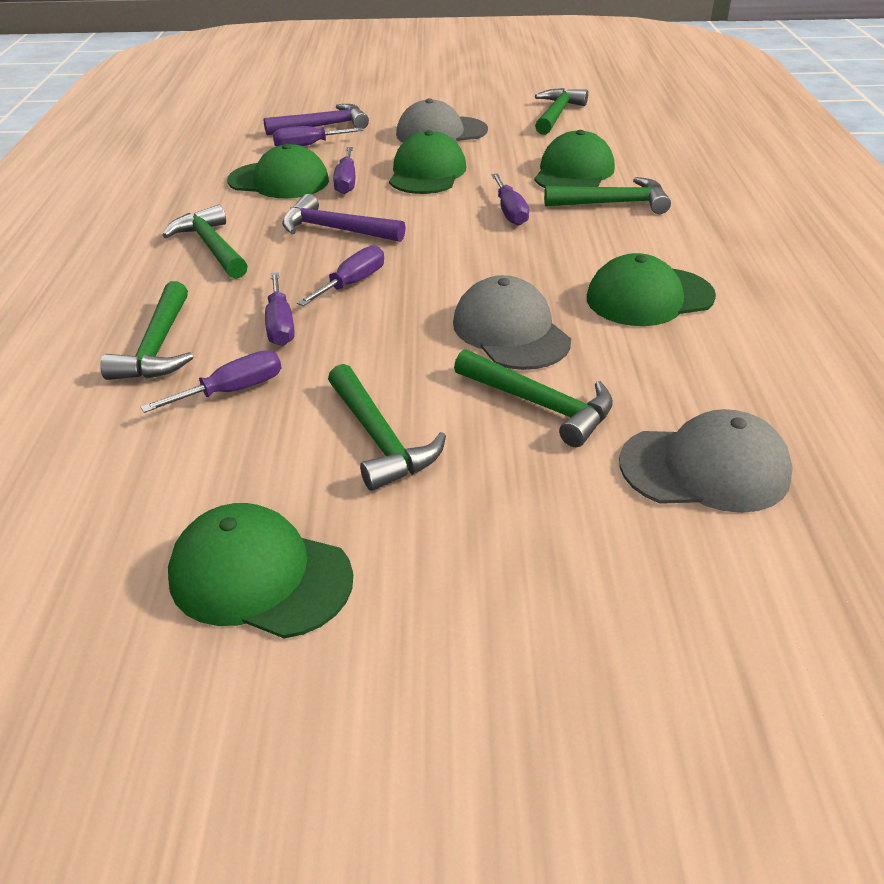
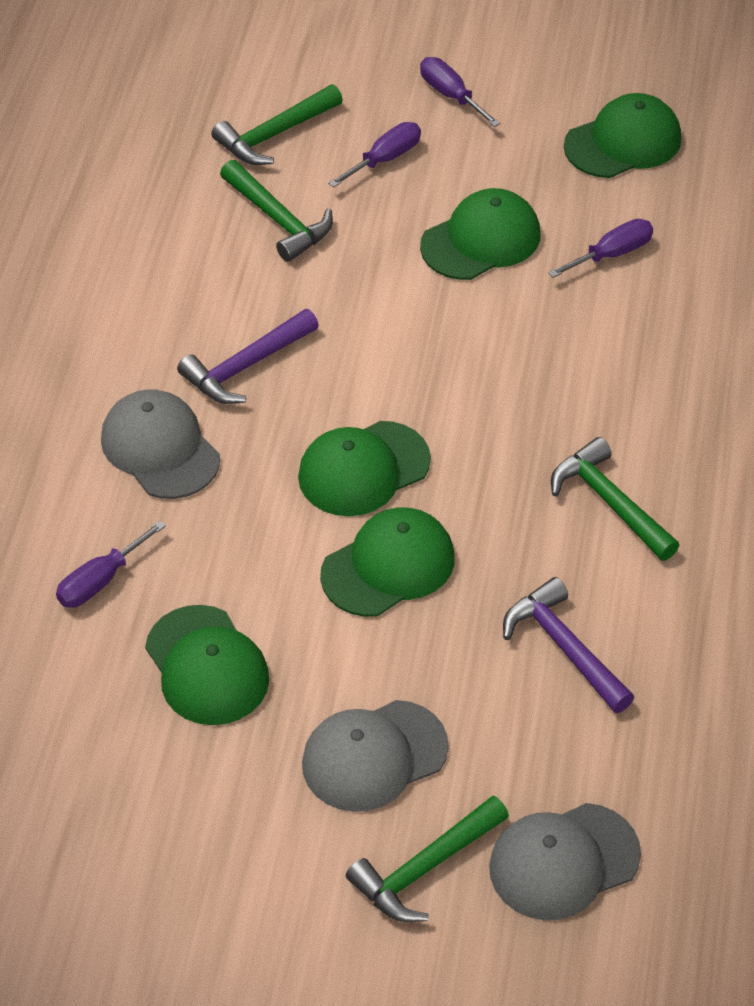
green hammer: 6 -> 4
purple screwdriver: 6 -> 4

